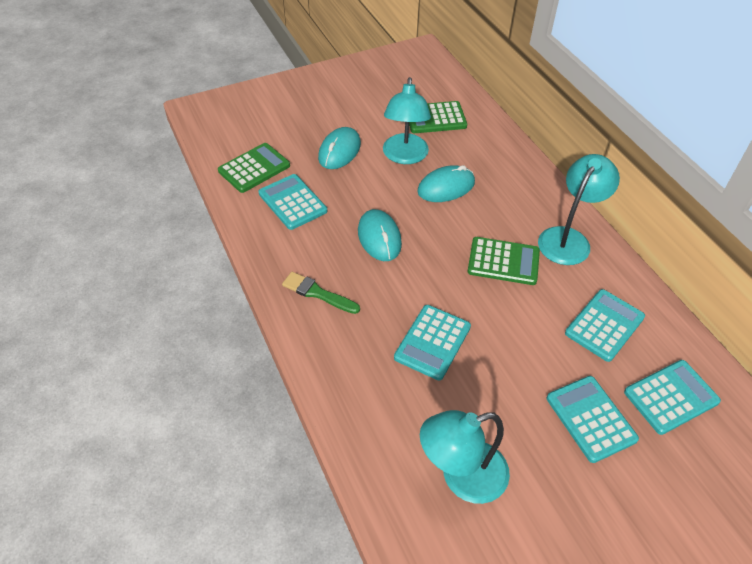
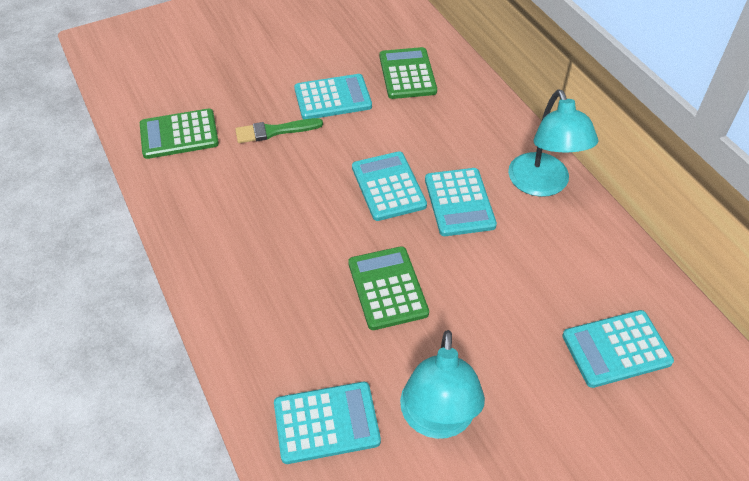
turquoise lamp: 3 -> 2
turquoise mouse: 3 -> 0

